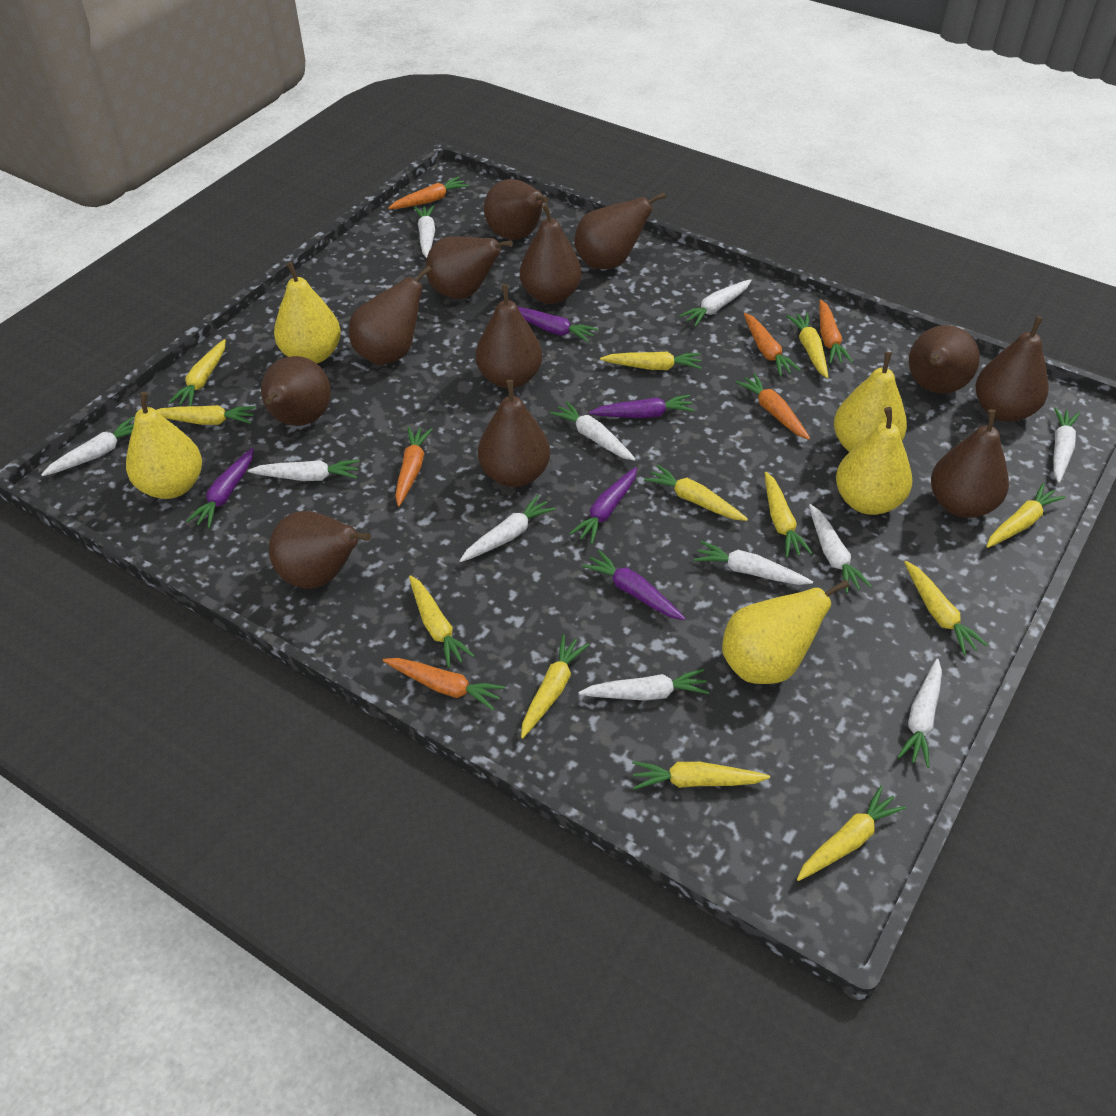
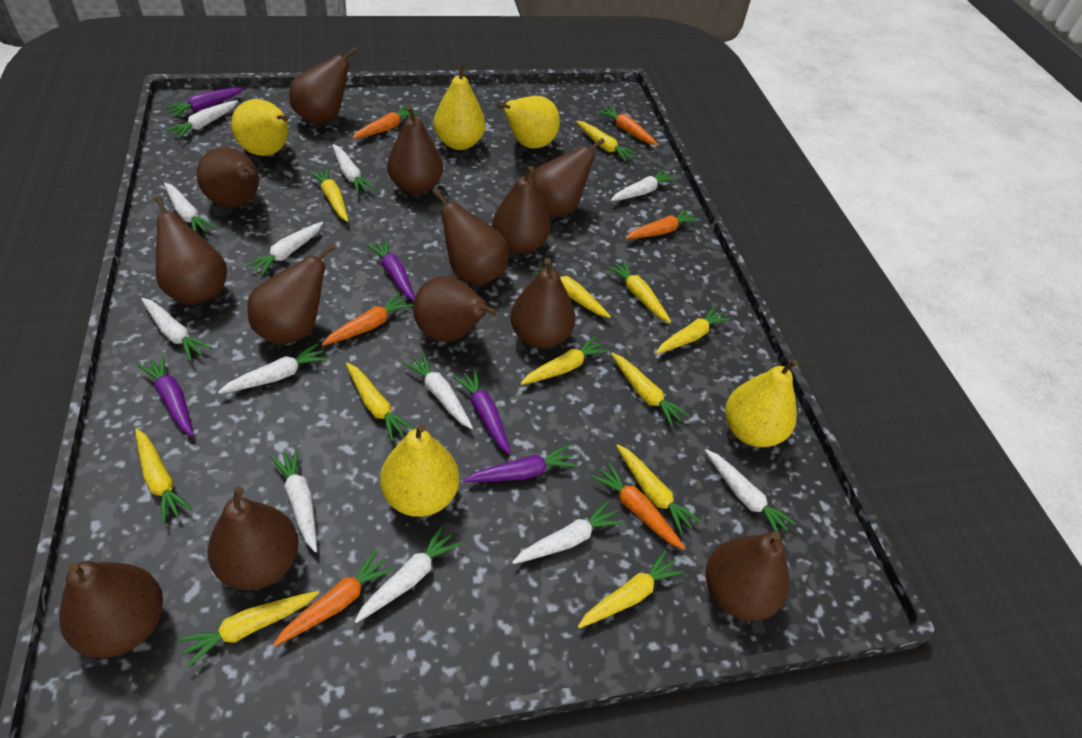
brown pear: 12 -> 13
white carrot: 11 -> 12

